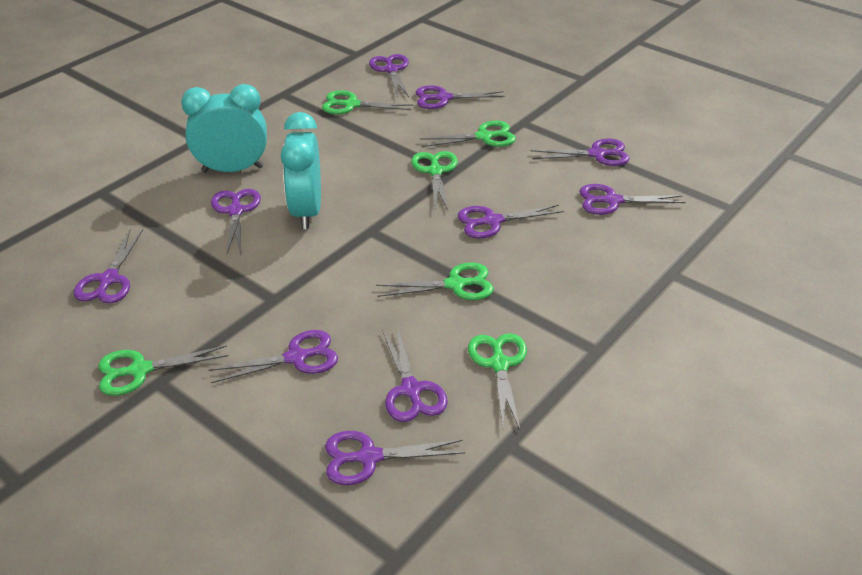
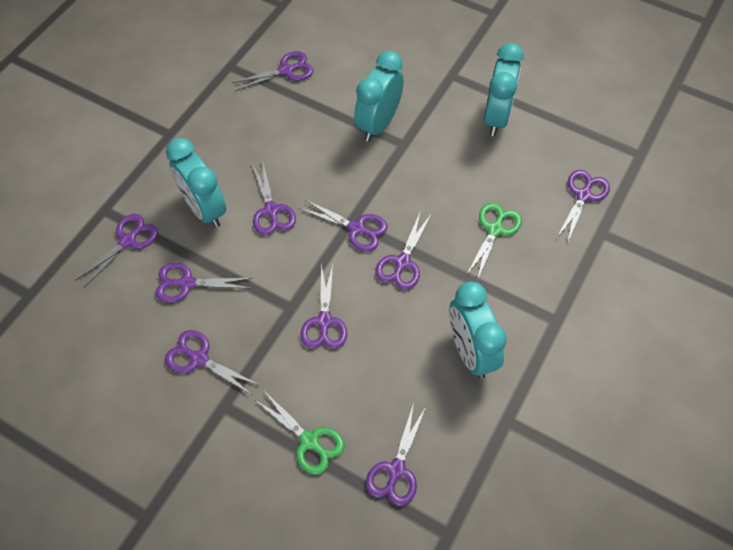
green scissors: 6 -> 2
turquoise clock: 2 -> 4

